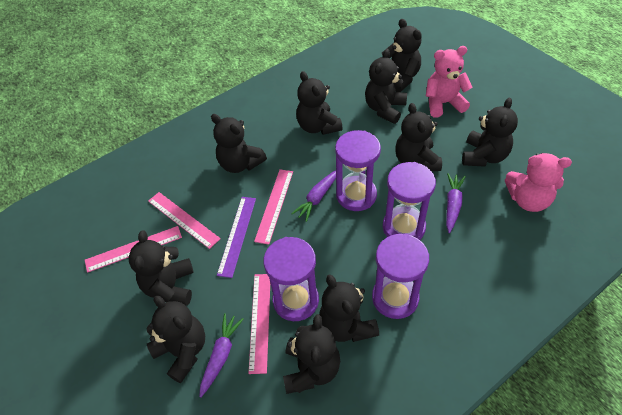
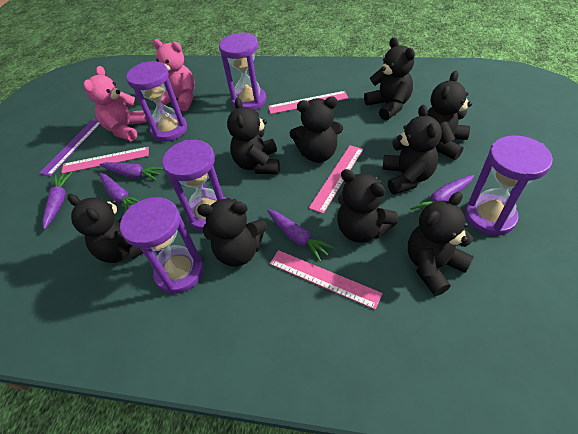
black teddy bear: 10 -> 9
purple carrot: 3 -> 5
purple hourglass: 4 -> 5

